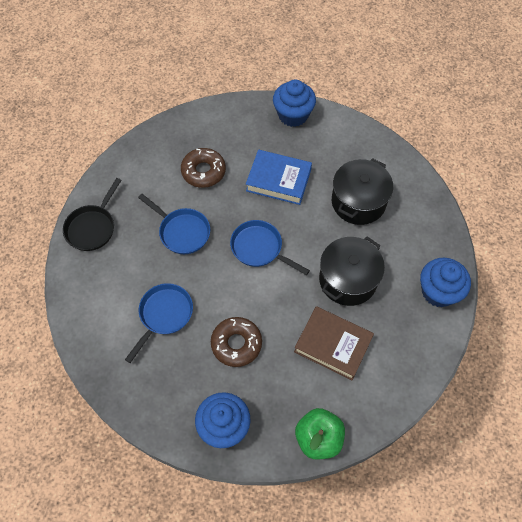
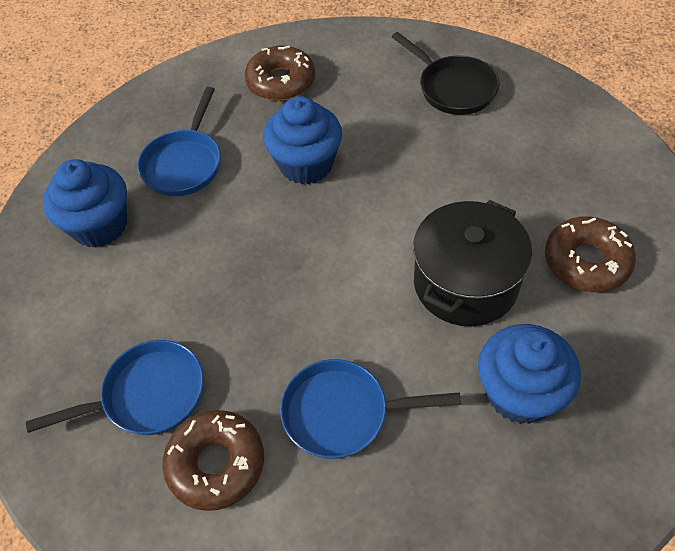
black pot: 2 -> 1
blue book: 1 -> 0
brown book: 1 -> 0
brown donut: 2 -> 3
green apple: 1 -> 0

